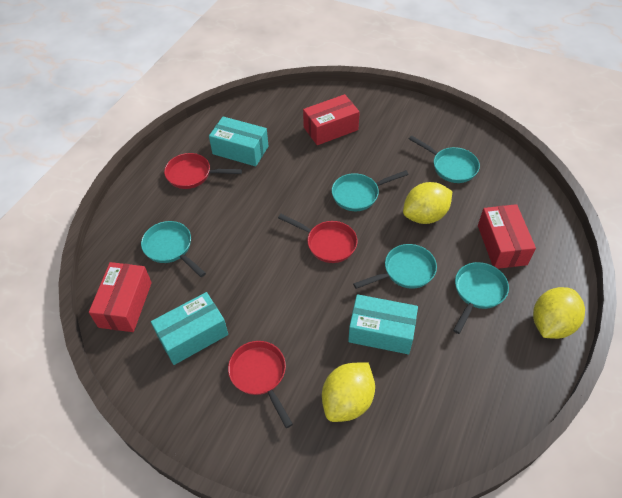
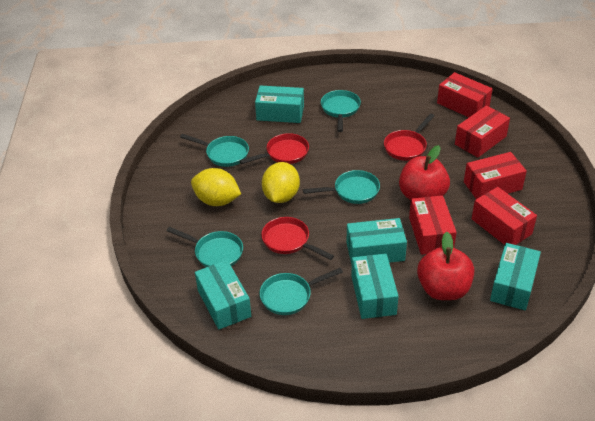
red apple: 0 -> 2
red box: 3 -> 5
turquoise box: 3 -> 5
yellow lemon: 3 -> 2

